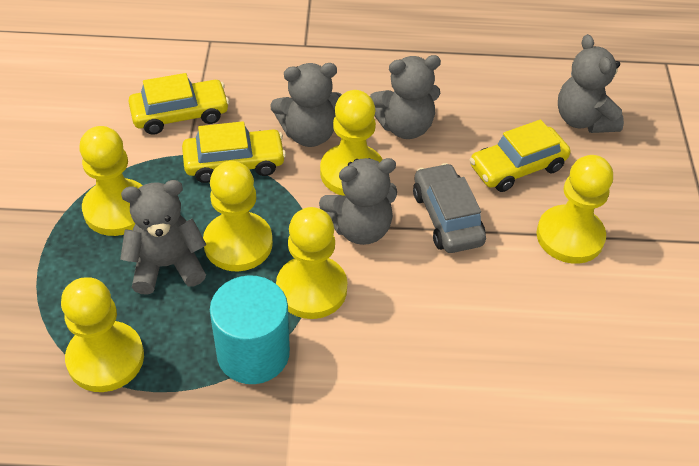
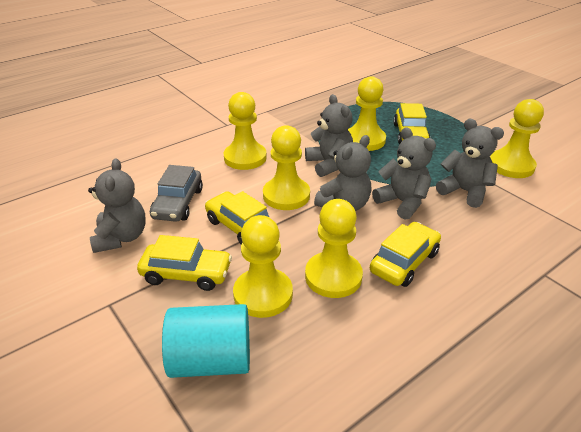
yellow car: 3 -> 4

